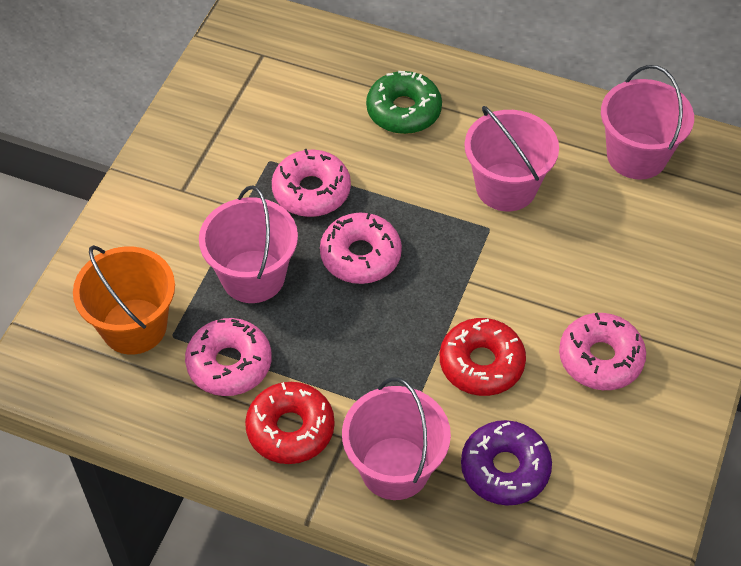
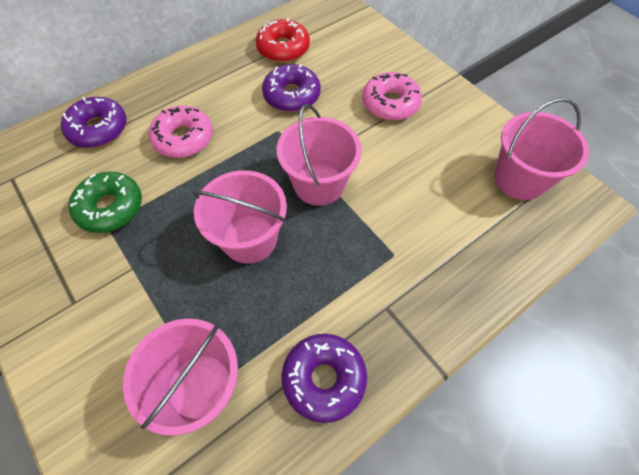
orange bucket: 1 -> 0
pink donut: 4 -> 2
purple donut: 1 -> 3
red donut: 2 -> 1

